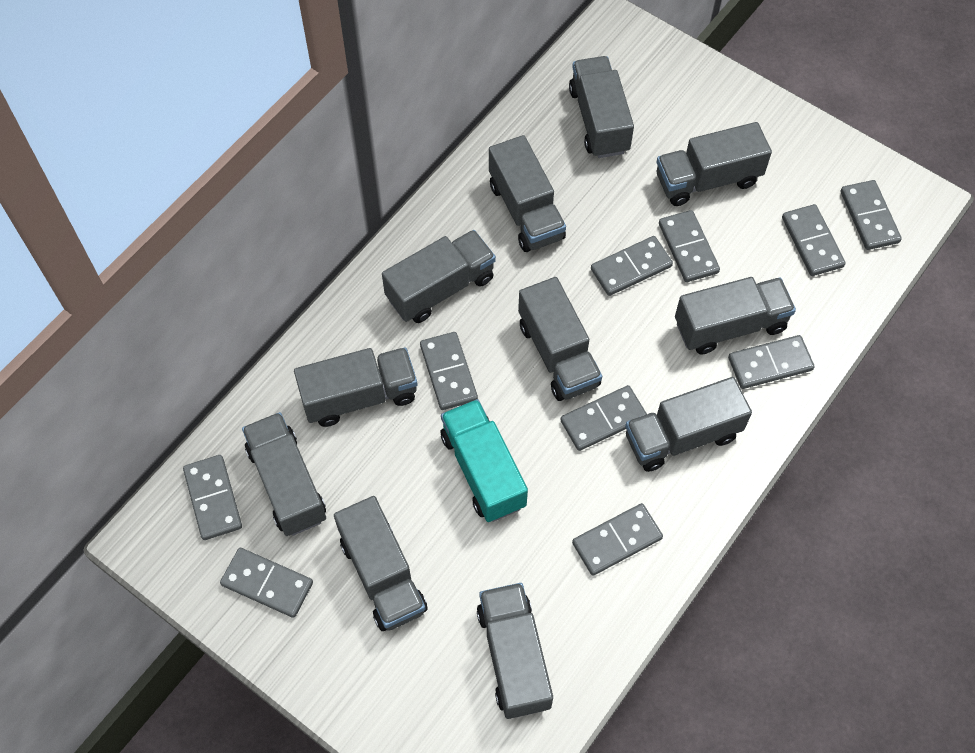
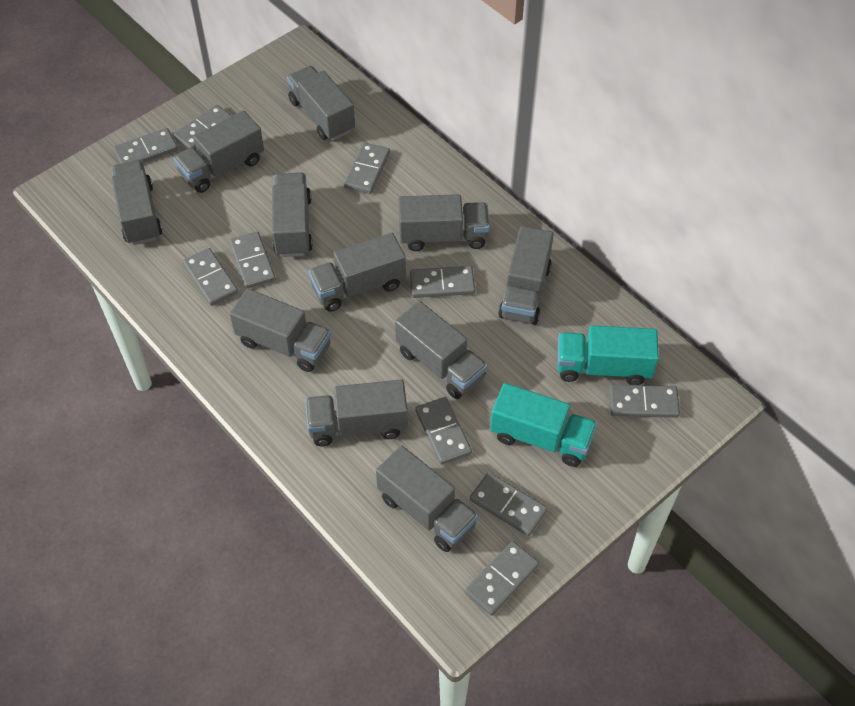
turquoise truck: 1 -> 2

